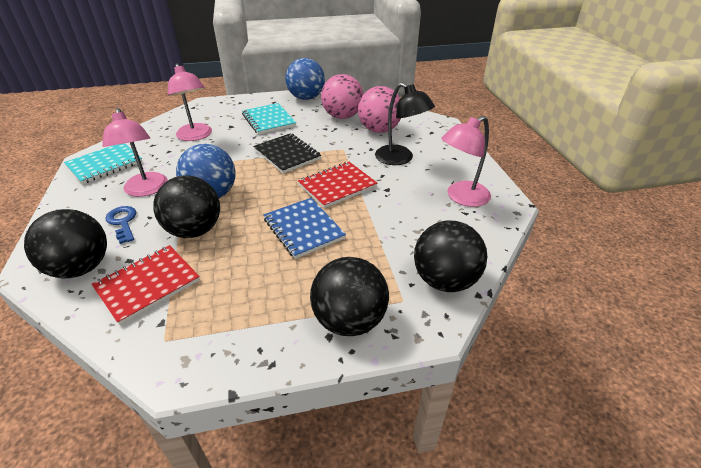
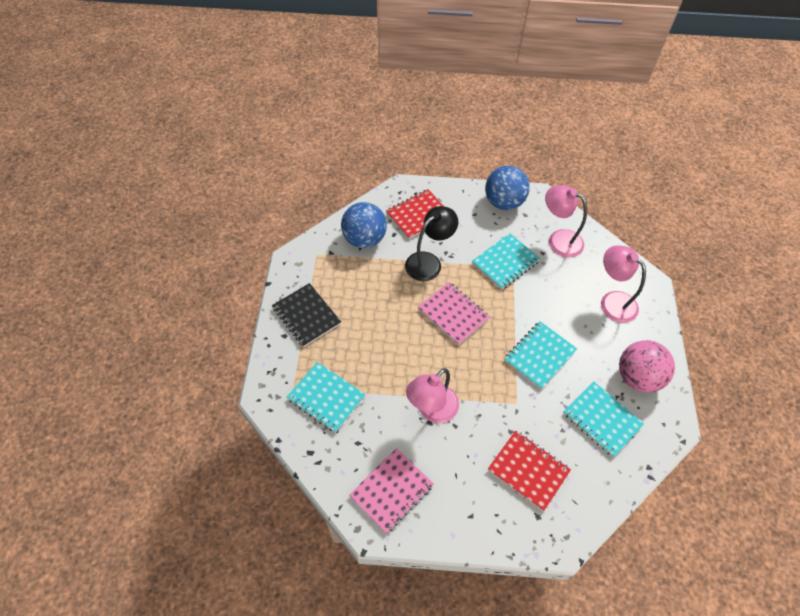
black ball: 4 -> 0
blue key: 1 -> 0
blue notebook: 1 -> 0
pink ball: 2 -> 1
pink notebook: 0 -> 2
turquoise notebook: 2 -> 4

